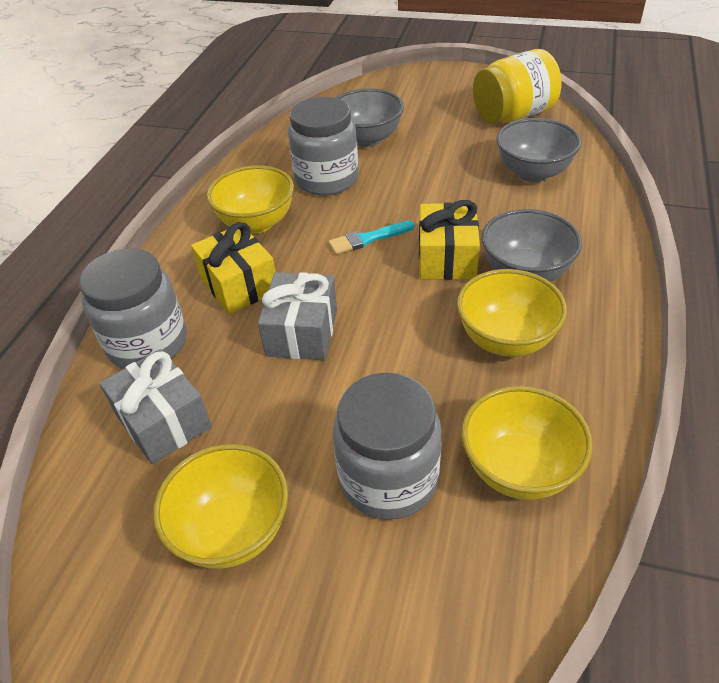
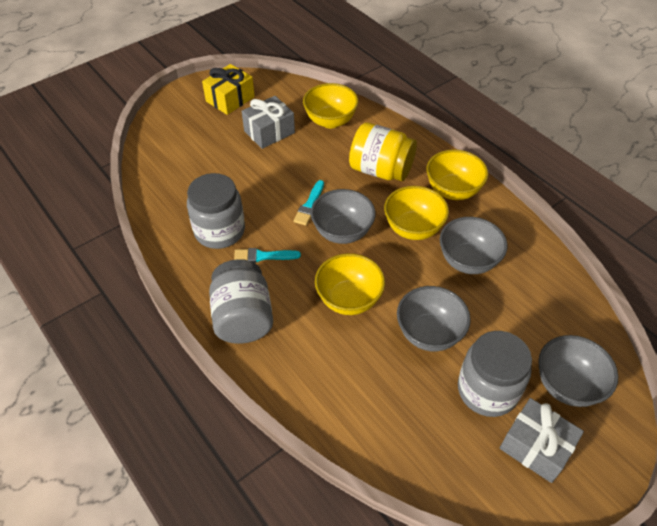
grey bowl: 3 -> 4
turquoise brush: 1 -> 2
yellow gift: 2 -> 1

